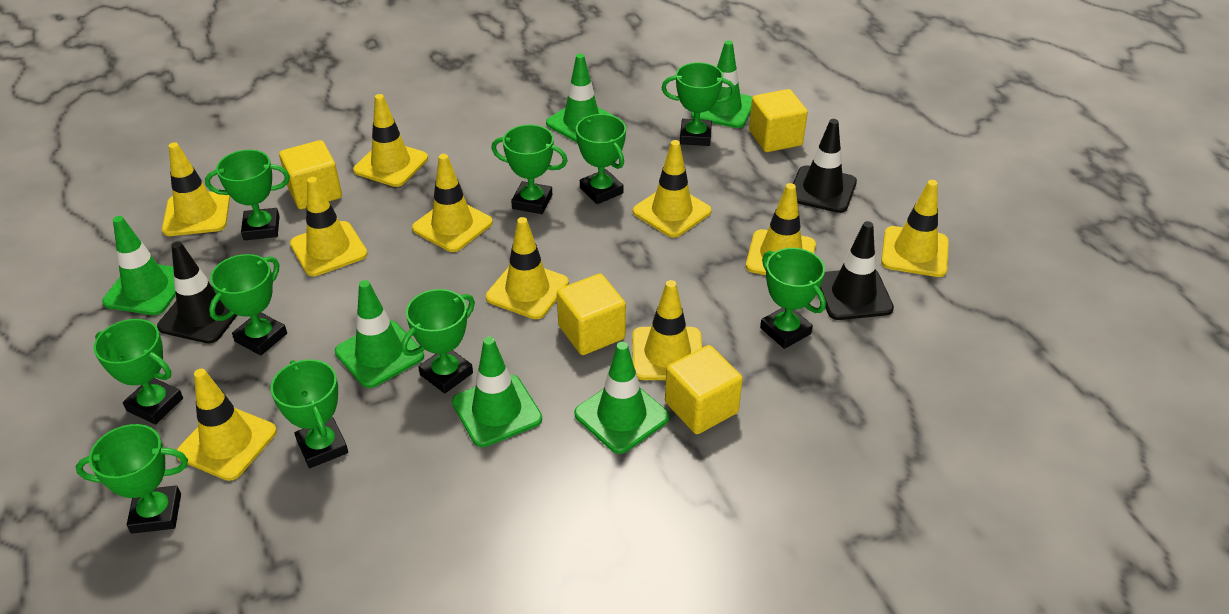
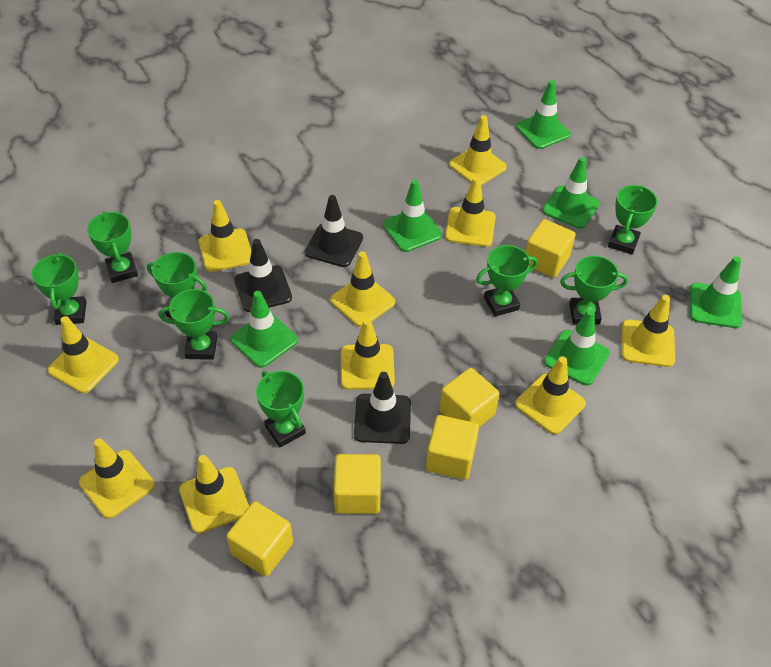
green trophy: 10 -> 8
yellow cube: 4 -> 5

